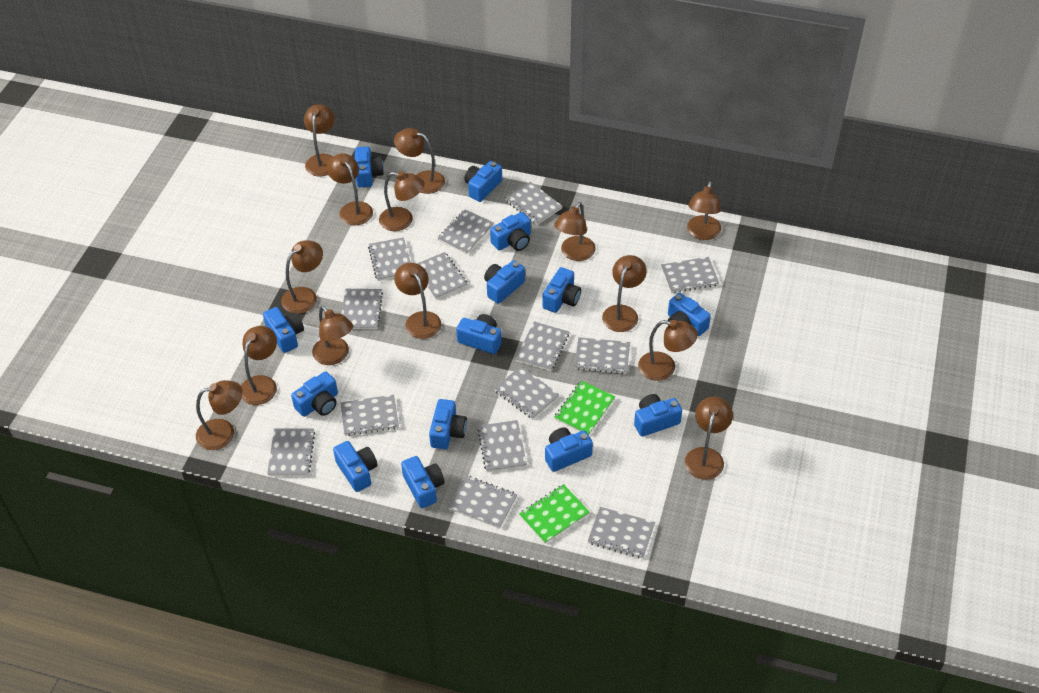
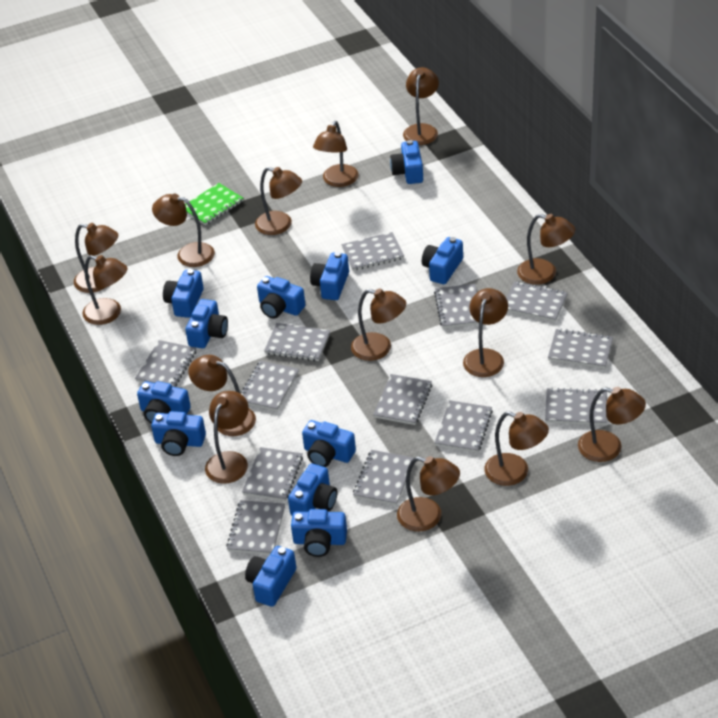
blue camera: 14 -> 12
green notebook: 2 -> 1
grey notebook: 14 -> 13

